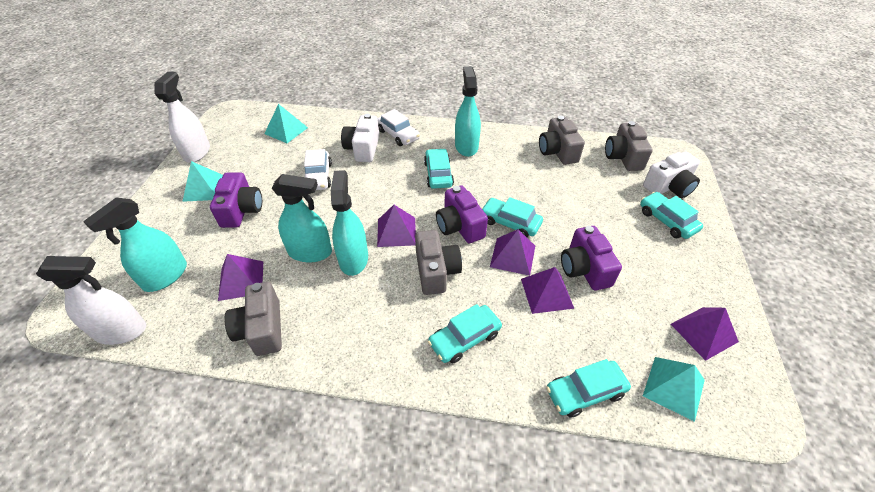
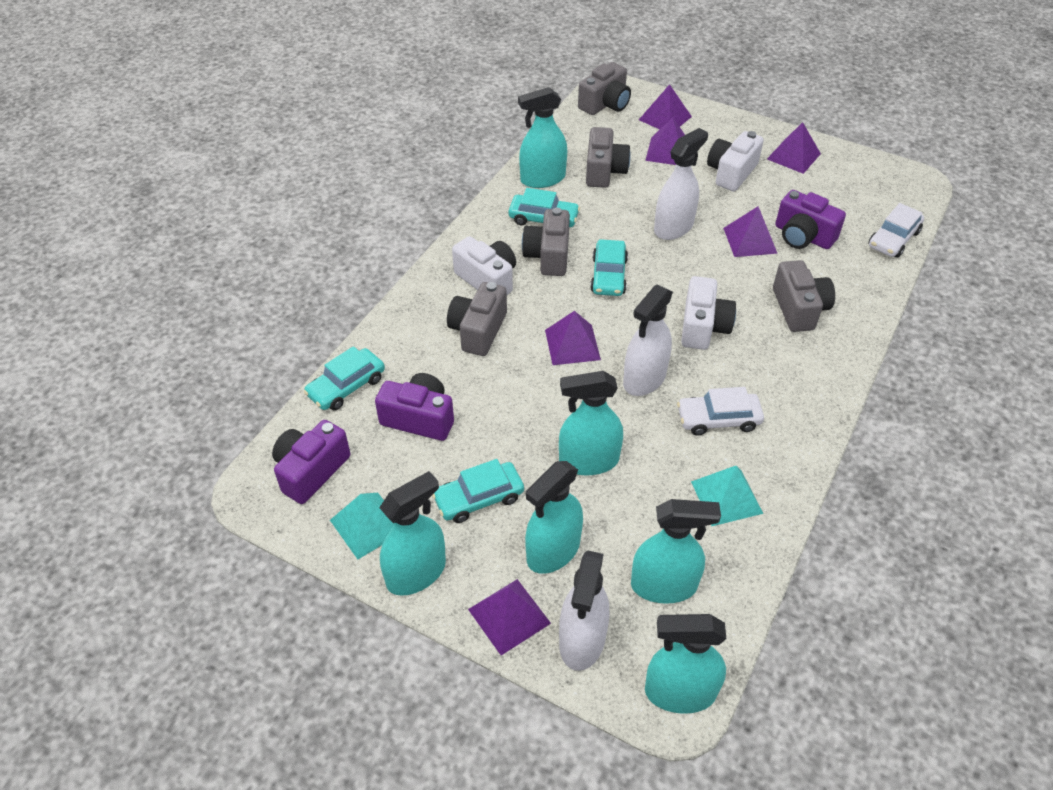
grey camera: 4 -> 5
purple pyramid: 5 -> 6
turquoise car: 5 -> 4
turquoise pyramid: 3 -> 2
turquoise spray bottle: 4 -> 6
white camera: 2 -> 3
white spray bottle: 2 -> 3

